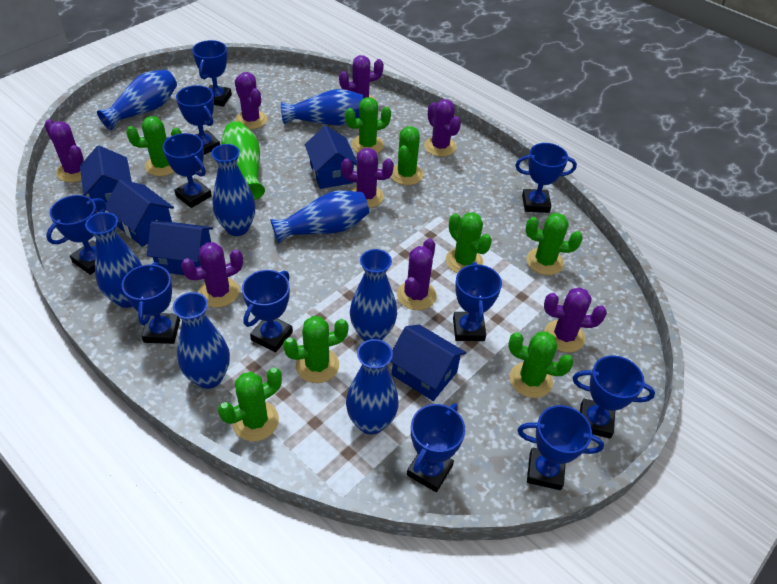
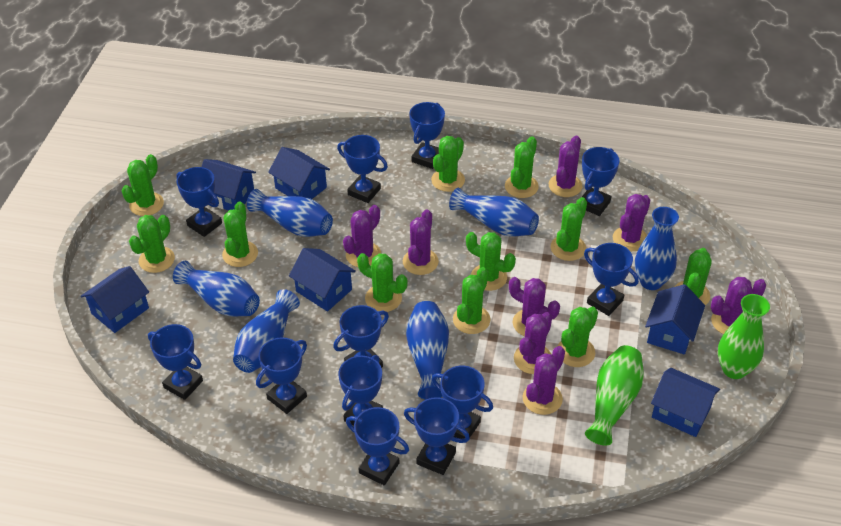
blue house: 5 -> 6
blue trophy: 11 -> 12
blue vase: 8 -> 6
green cactus: 8 -> 11
green vase: 1 -> 2

